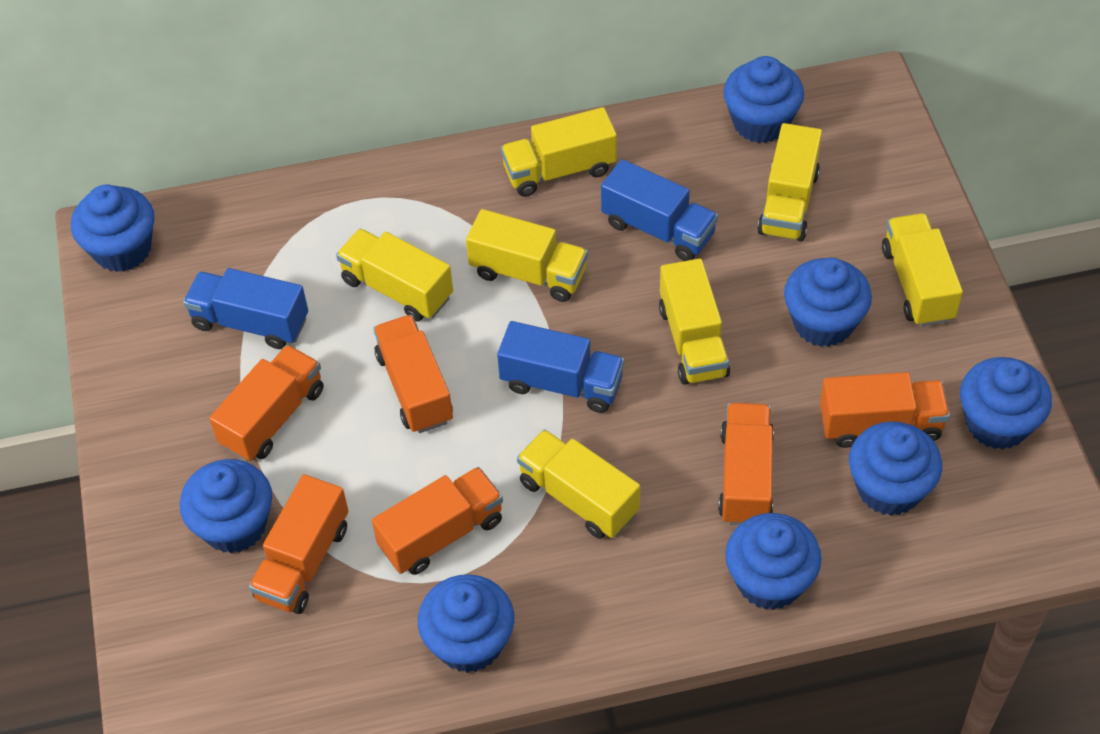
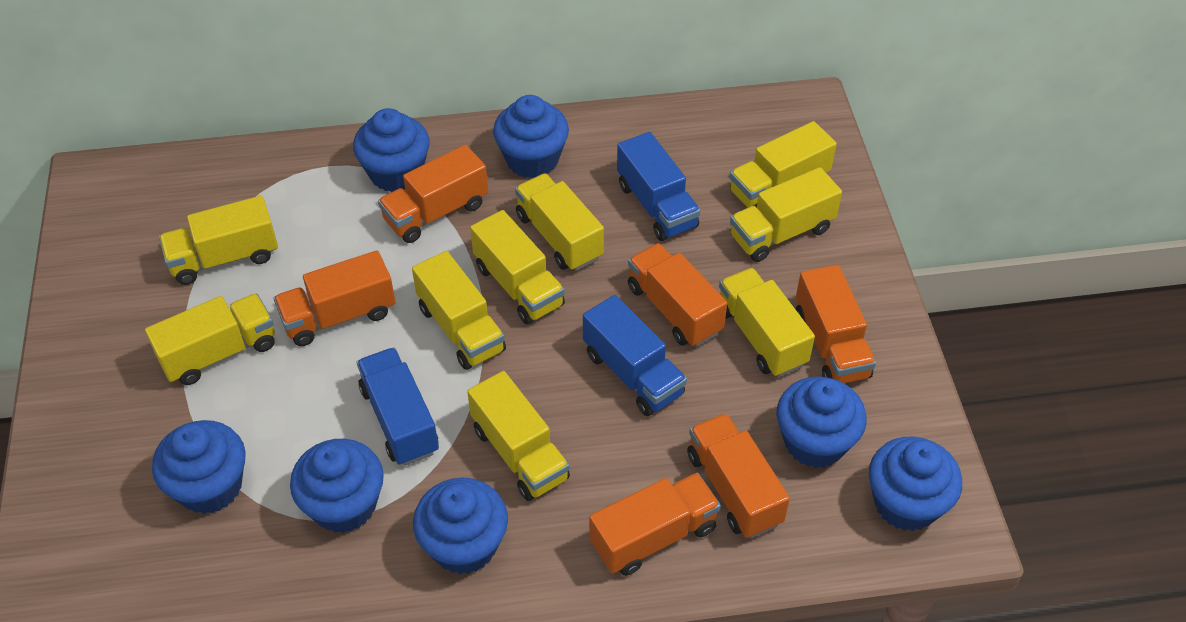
blue cupcake: 8 -> 7
yellow truck: 7 -> 9

